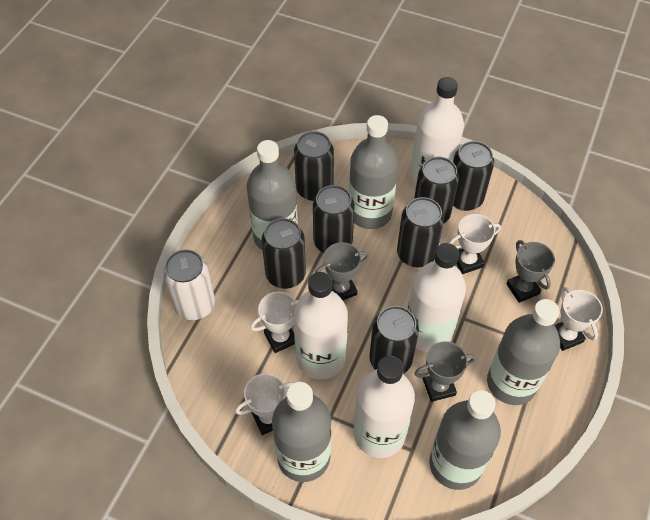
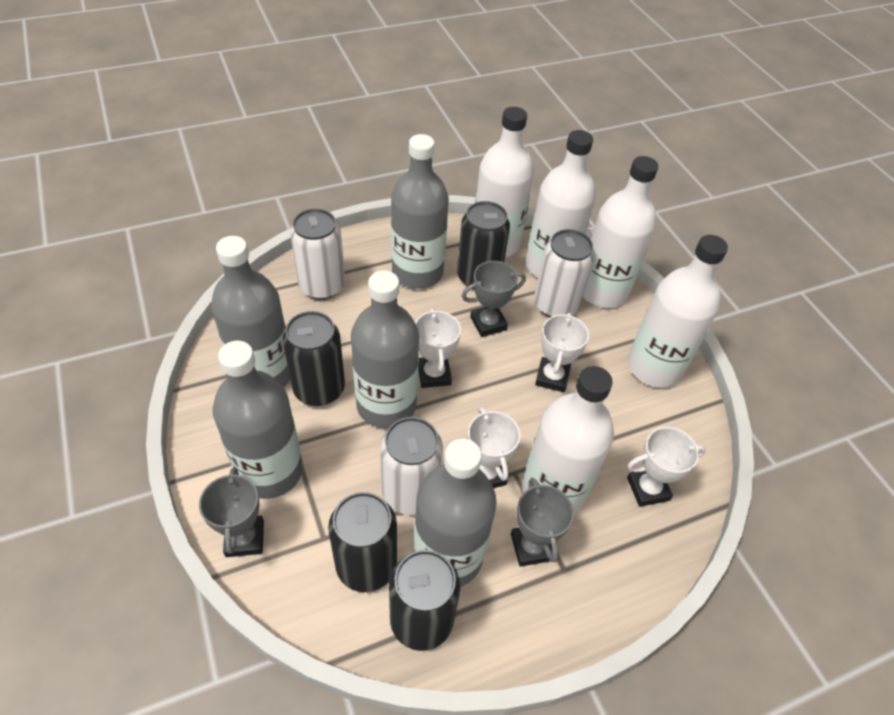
black can: 7 -> 4
white bottle: 4 -> 5
white can: 1 -> 3

